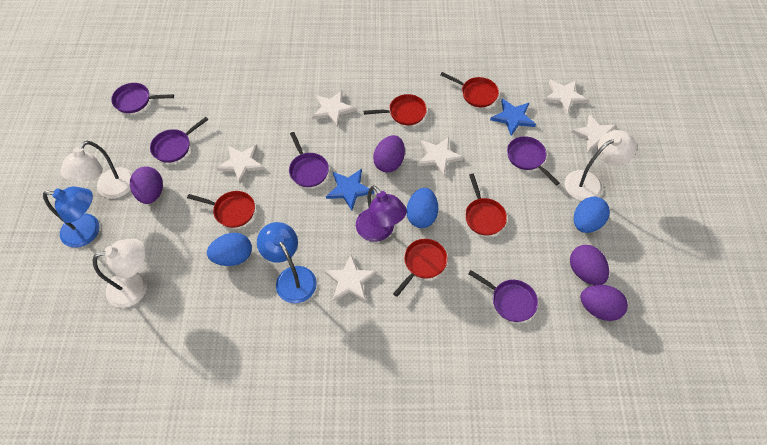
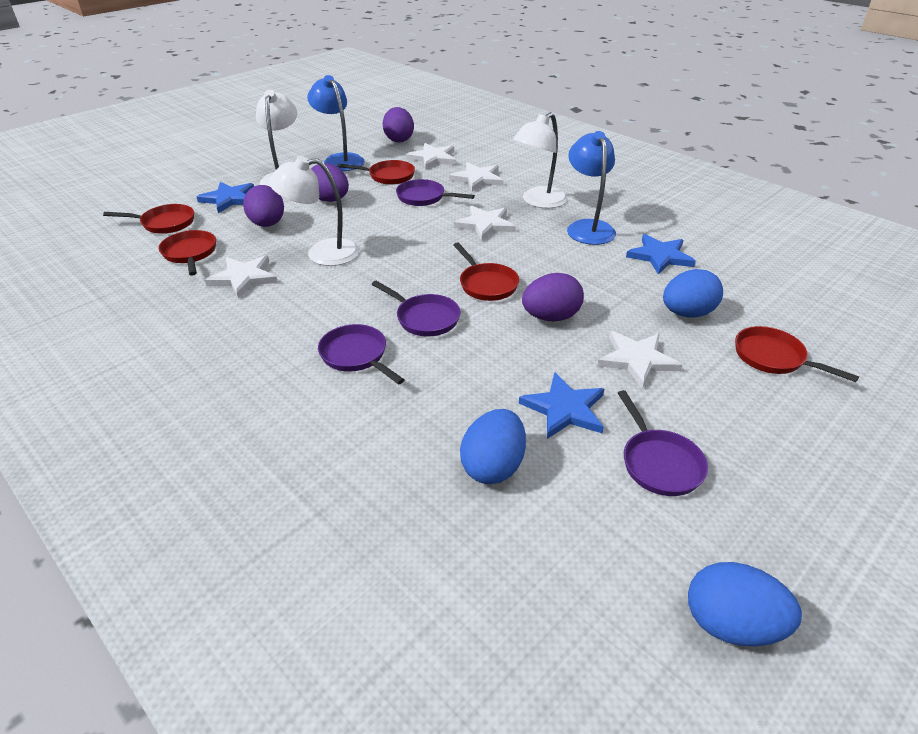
blue star: 2 -> 3
purple lamp: 1 -> 0
purple pan: 5 -> 4
white star: 6 -> 5

